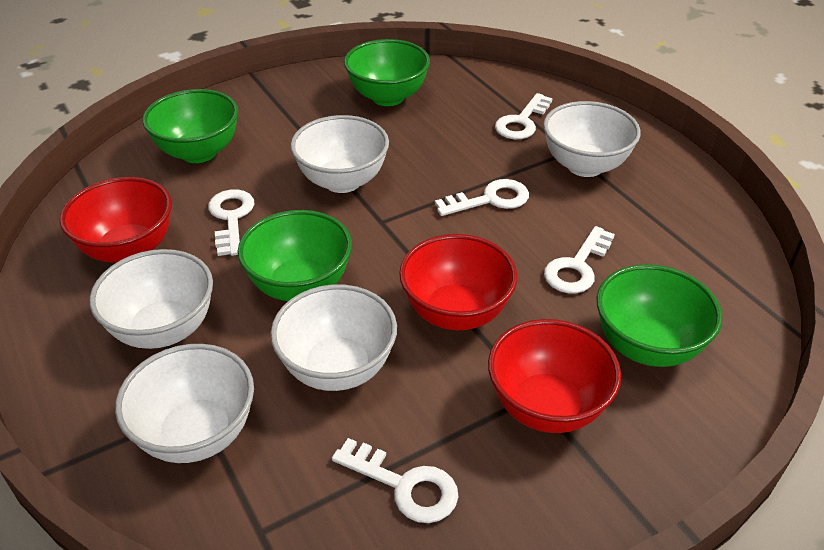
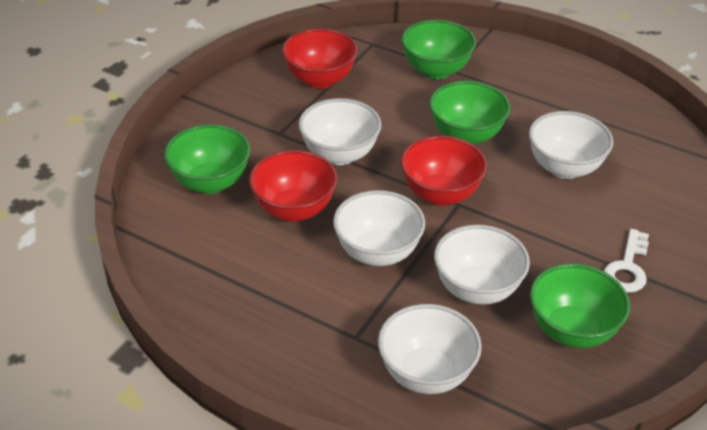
white key: 5 -> 1

